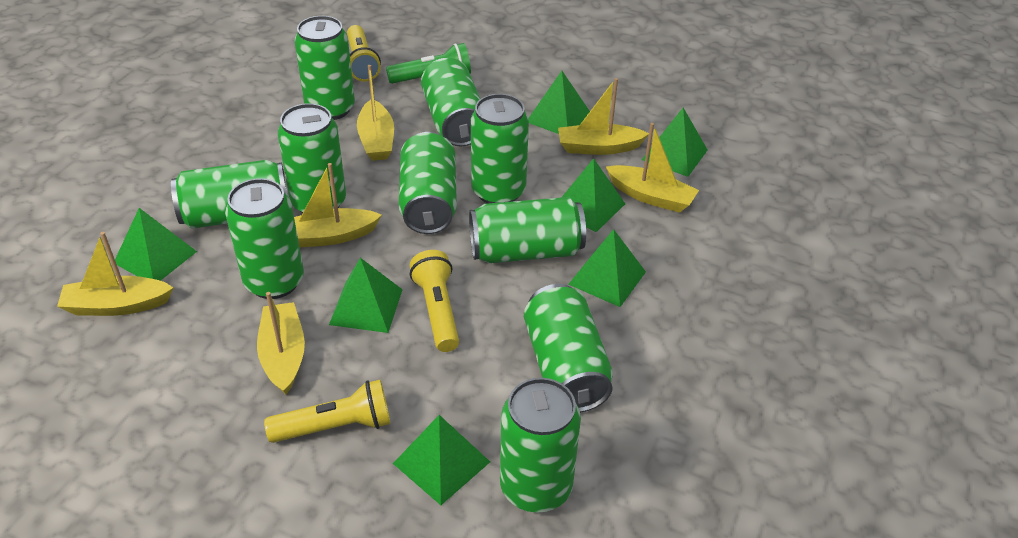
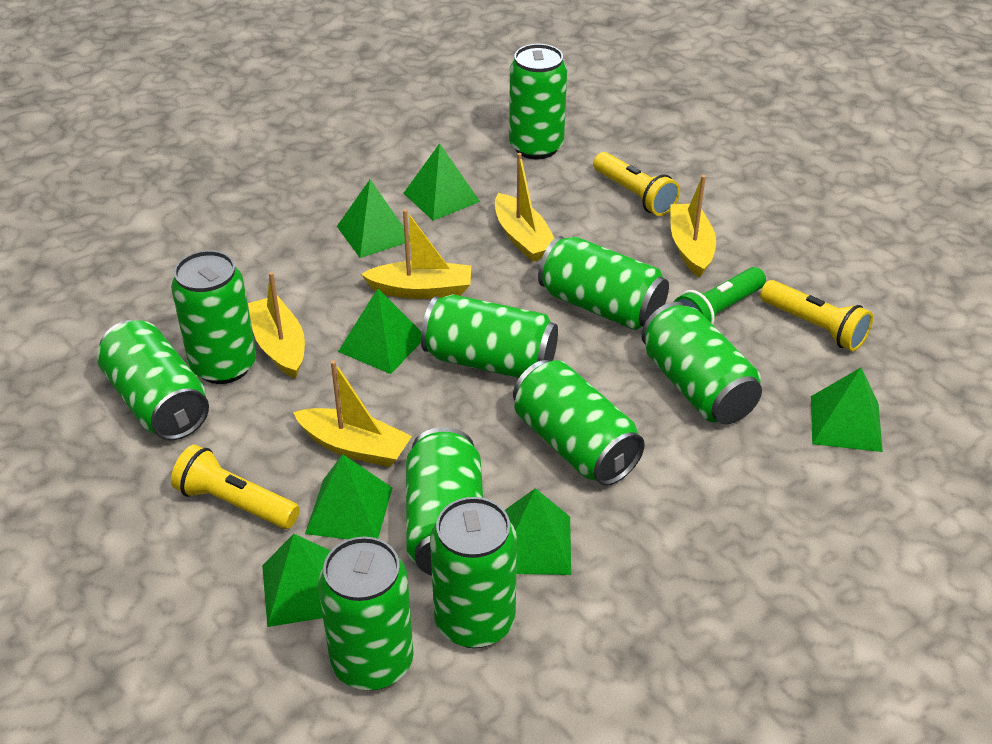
yellow boat: 6 -> 5

